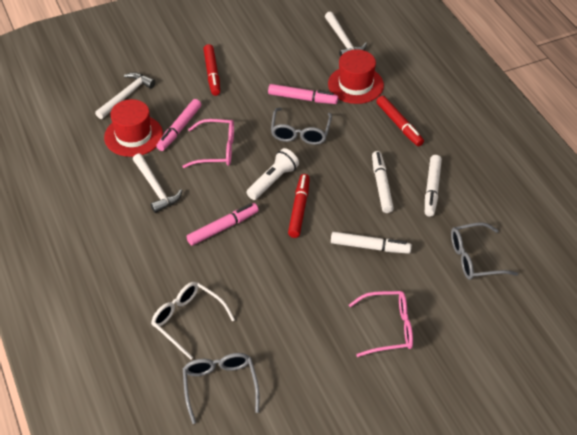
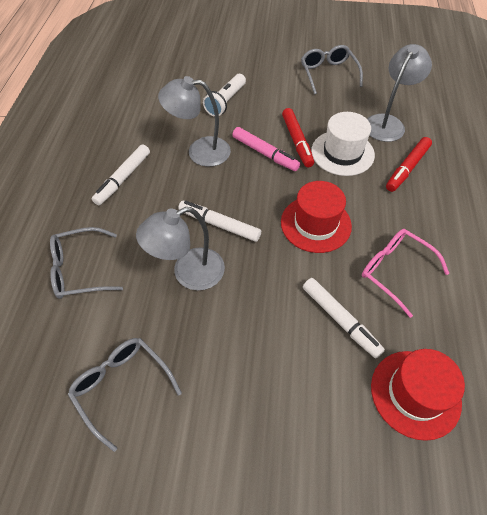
grey lamp: 0 -> 3
pink glasses: 2 -> 1
pink marker: 3 -> 1
red marker: 3 -> 2
white glasses: 1 -> 0
white hammer: 3 -> 0
white hat: 0 -> 1

